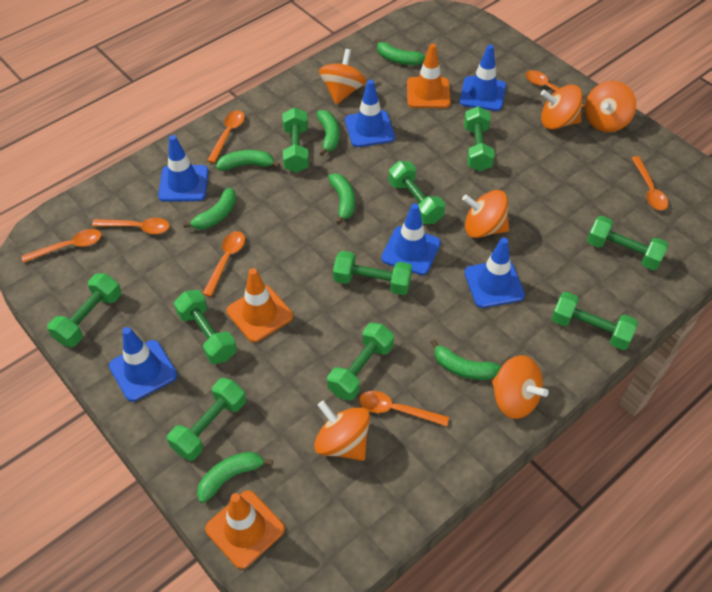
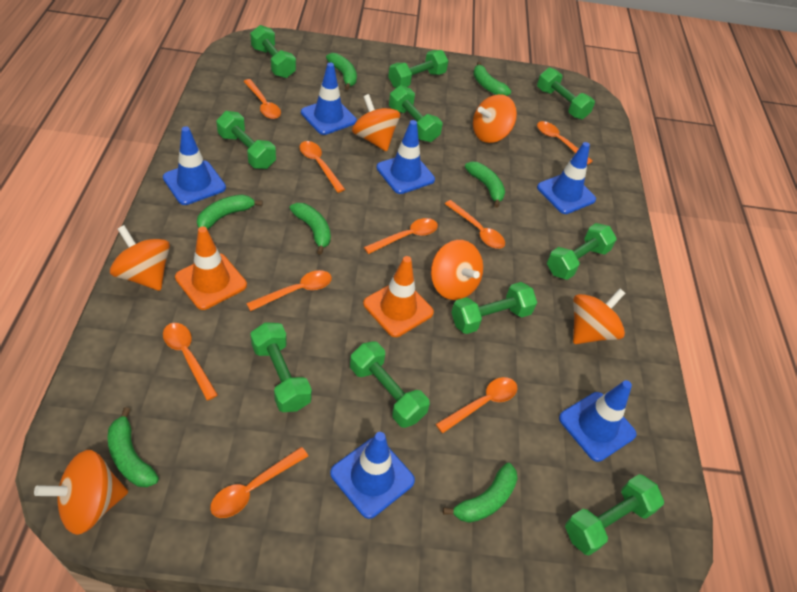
orange spoon: 7 -> 9
orange traffic cone: 3 -> 2

